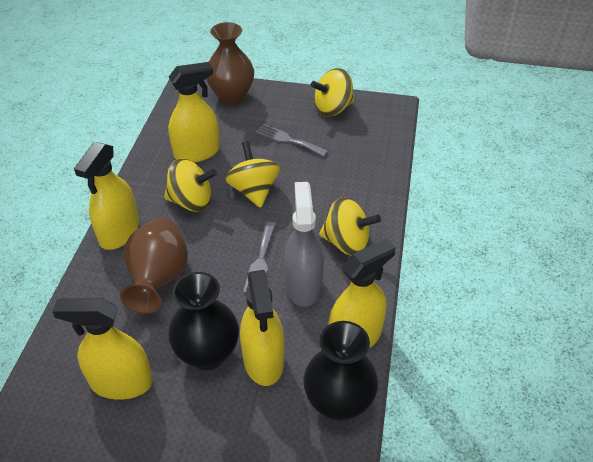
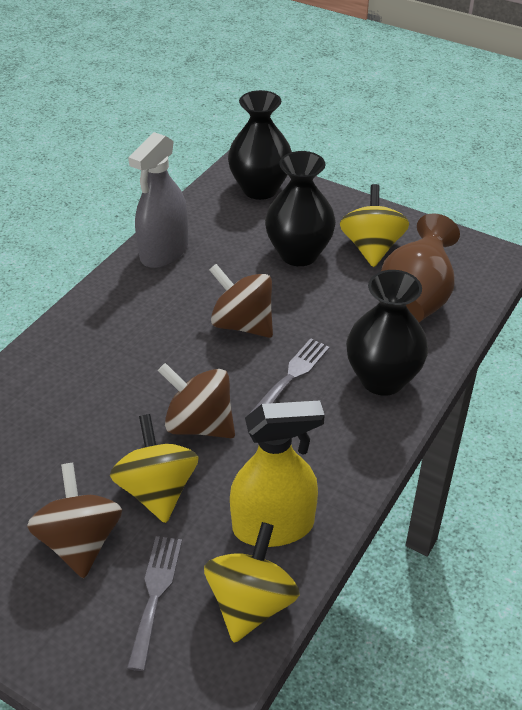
black vase: 2 -> 3
brown spinning top: 0 -> 3
brown vase: 2 -> 1
yellow spinning top: 4 -> 3
yellow spray bottle: 5 -> 1

